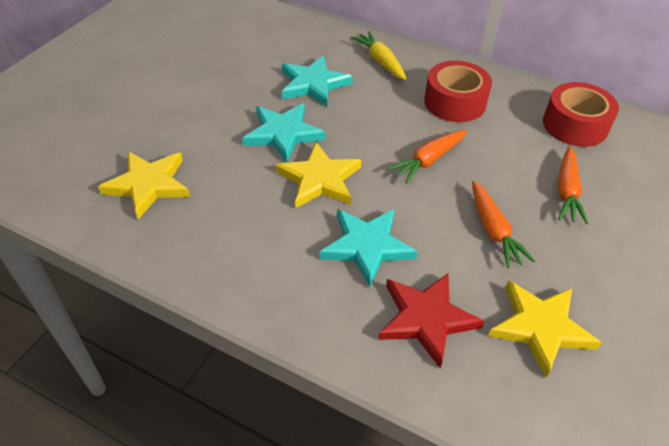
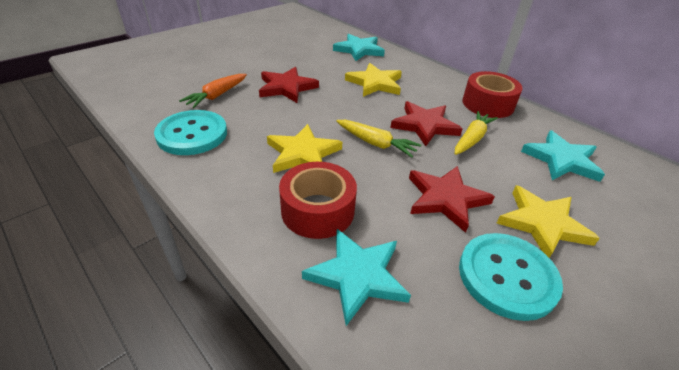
orange carrot: 3 -> 1
red star: 1 -> 3
turquoise button: 0 -> 2
yellow carrot: 1 -> 2

